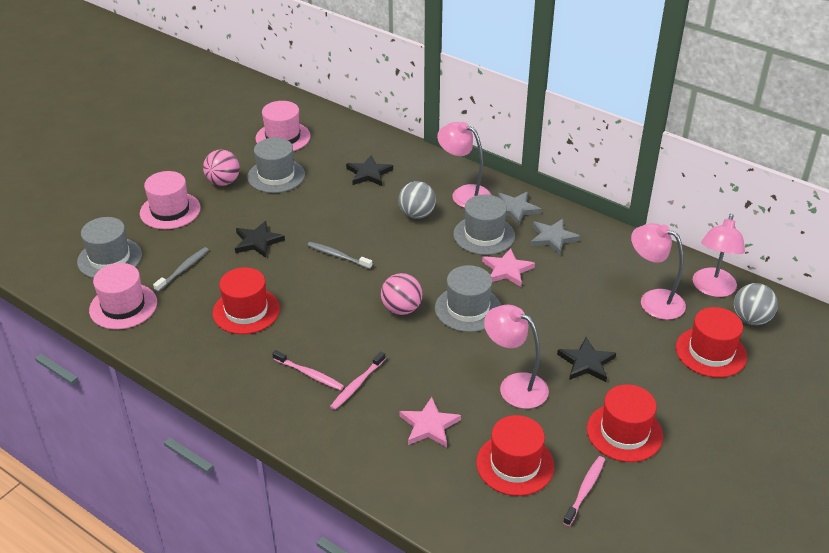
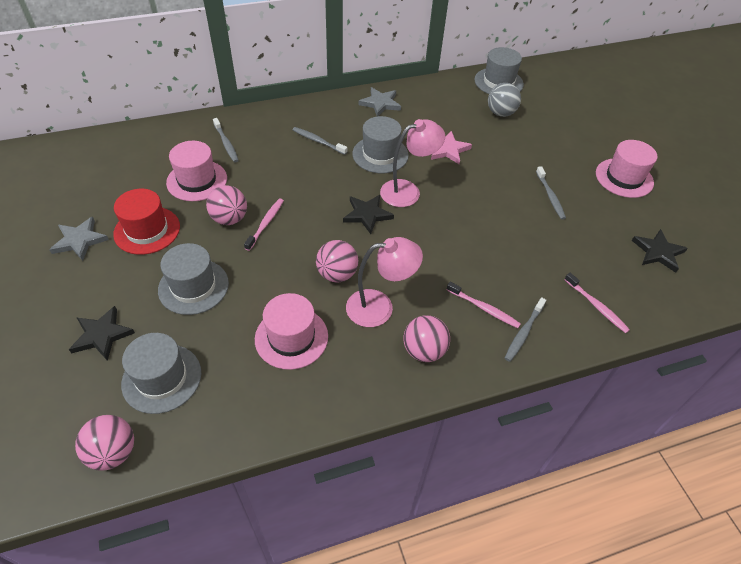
grey ball: 2 -> 1
grey toothbrush: 2 -> 4
pink ball: 2 -> 4
pink lamp: 4 -> 2
pink star: 2 -> 1
red hat: 4 -> 1

